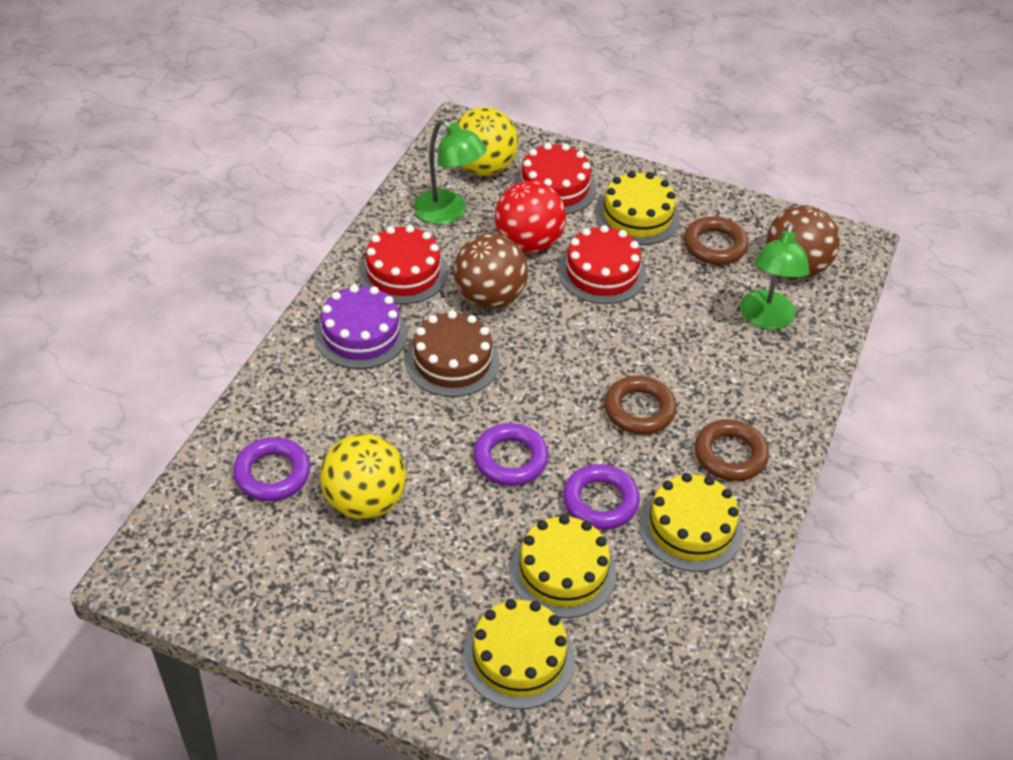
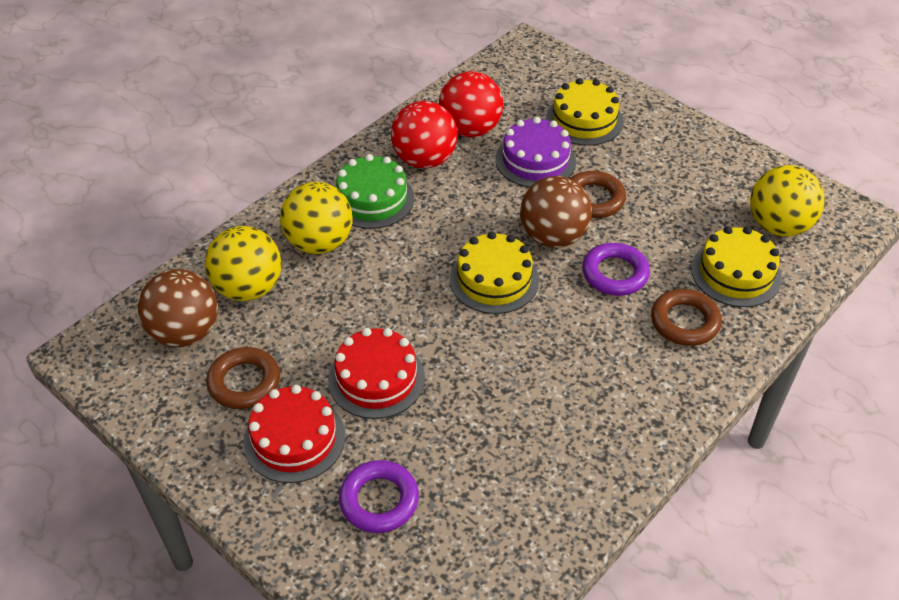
brown cake: 1 -> 0
green cake: 0 -> 1
green lamp: 2 -> 0
purple ring: 3 -> 2
red ball: 1 -> 2
red cake: 3 -> 2
yellow ball: 2 -> 3
yellow cake: 4 -> 3

